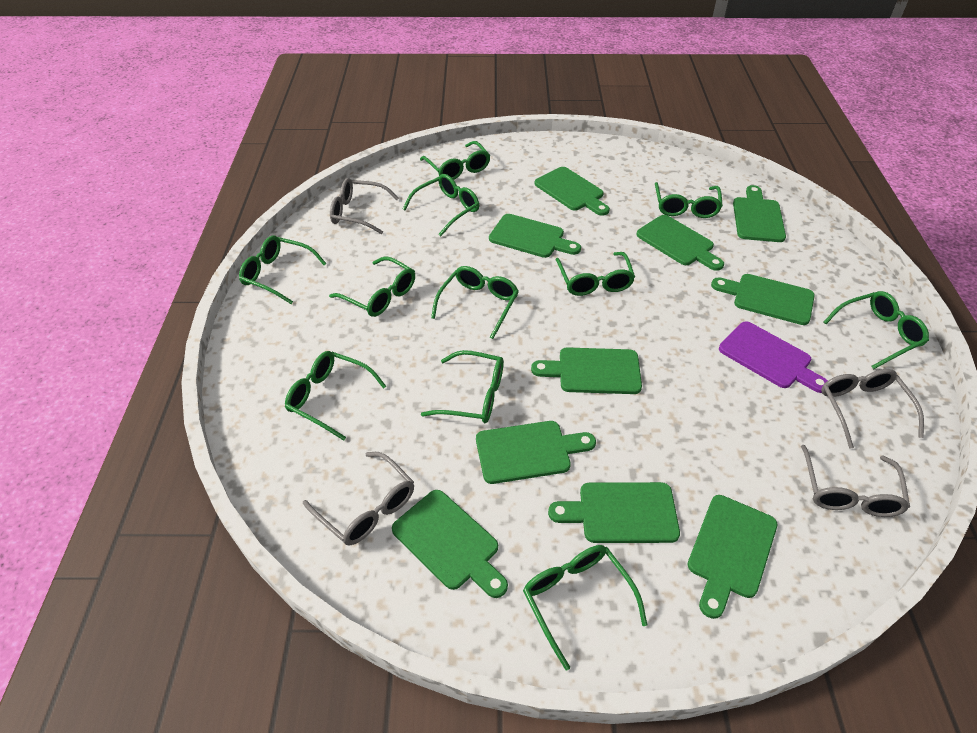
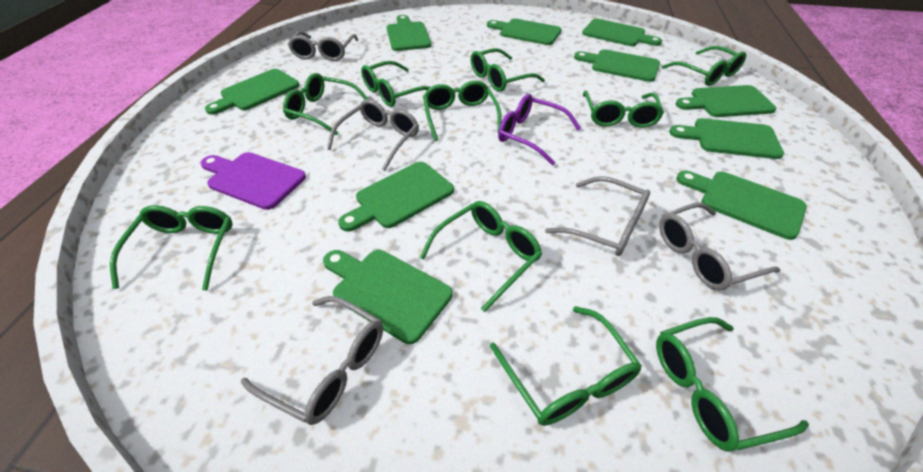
green glasses: 11 -> 10
grey glasses: 4 -> 5
purple glasses: 0 -> 1

